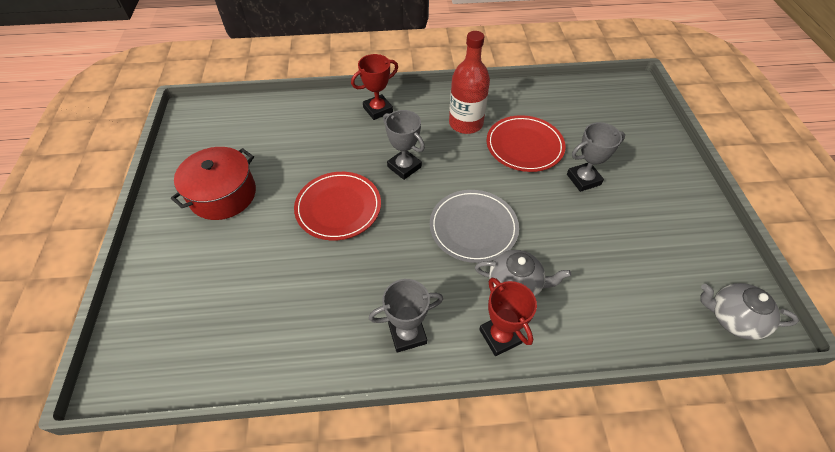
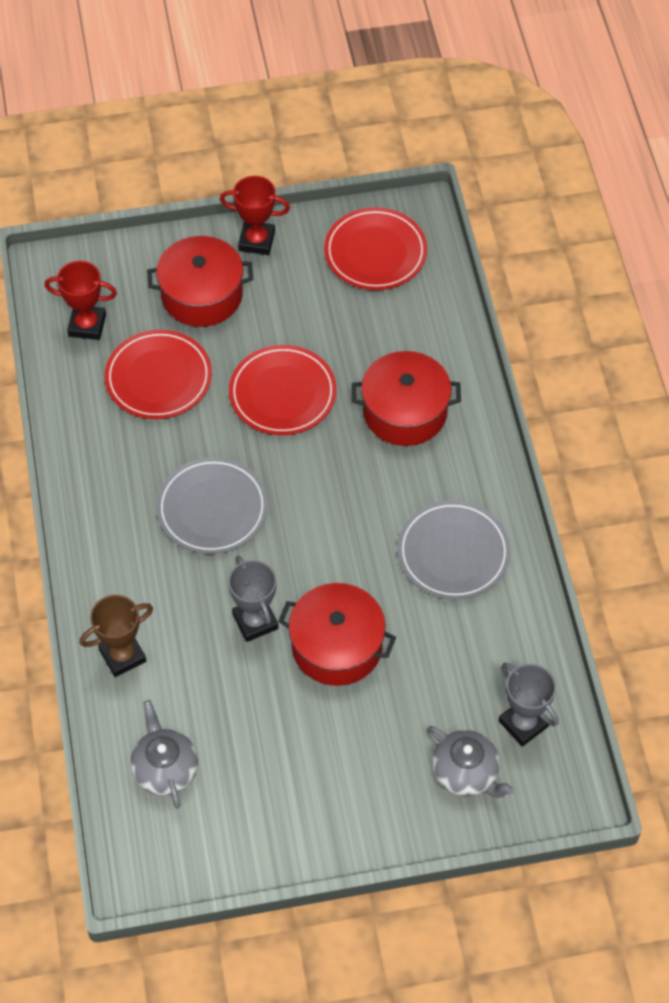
brown trophy: 0 -> 1
grey plate: 1 -> 2
grey trophy: 3 -> 2
red bottle: 1 -> 0
red plate: 2 -> 3
red pot: 1 -> 3

